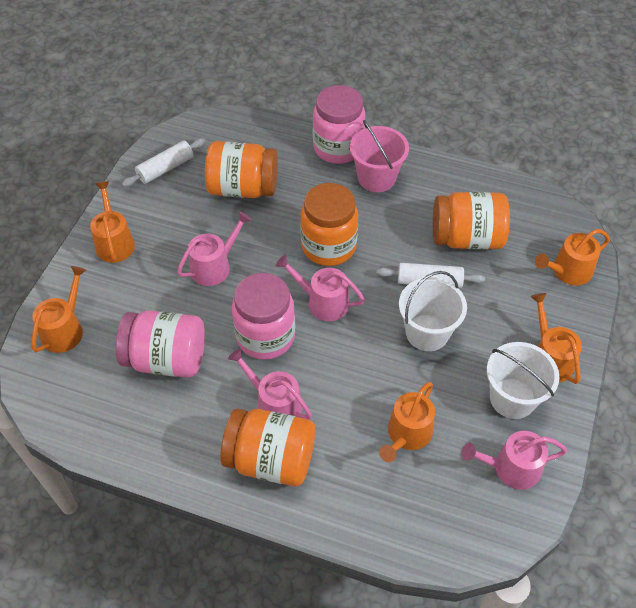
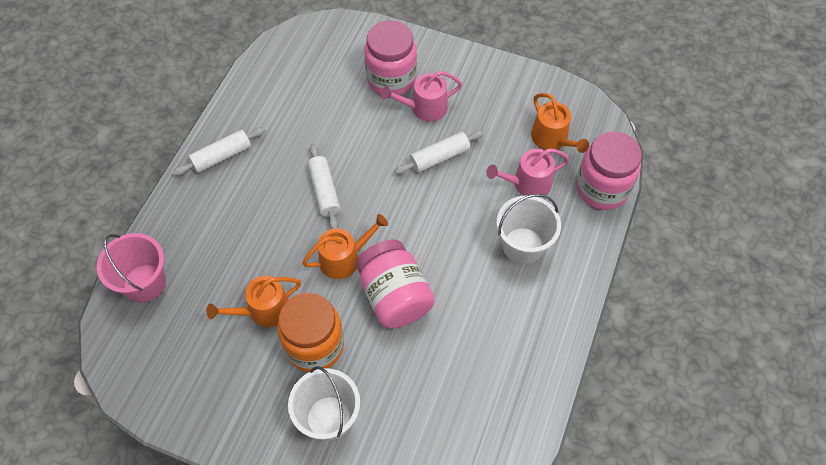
orange jar: 4 -> 1
orange watering can: 5 -> 3
pink watering can: 4 -> 2
white rolling pin: 2 -> 3

